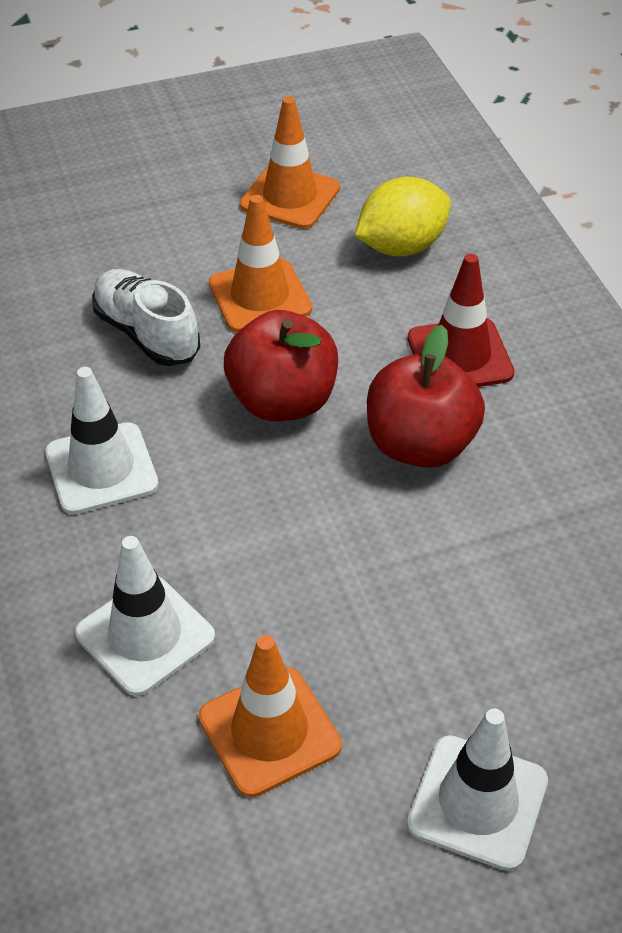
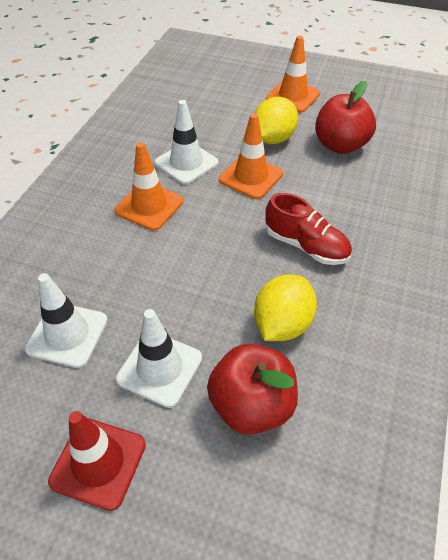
red shoe: 0 -> 1
white shoe: 1 -> 0
yellow lemon: 1 -> 2

